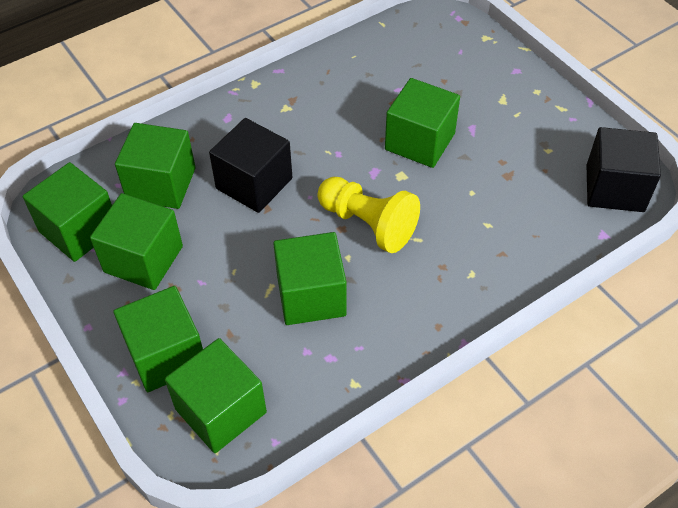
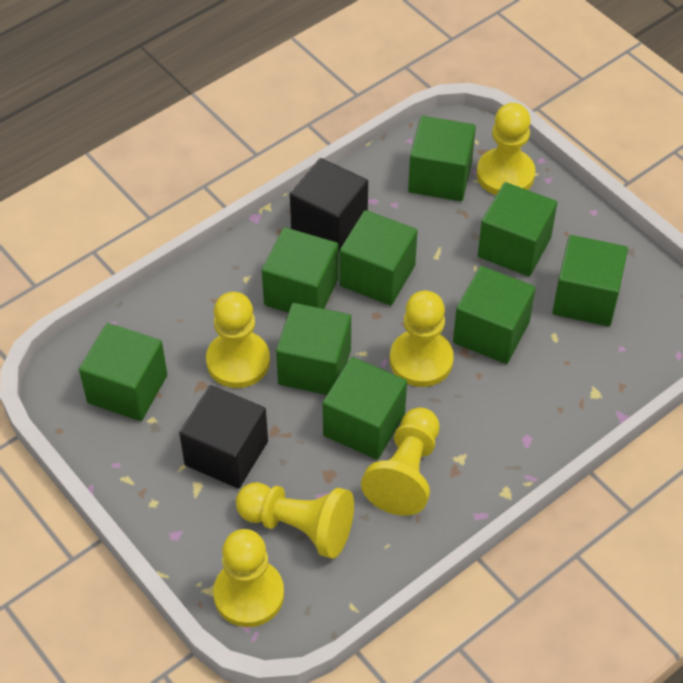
green cube: 7 -> 9
yellow pawn: 1 -> 6

